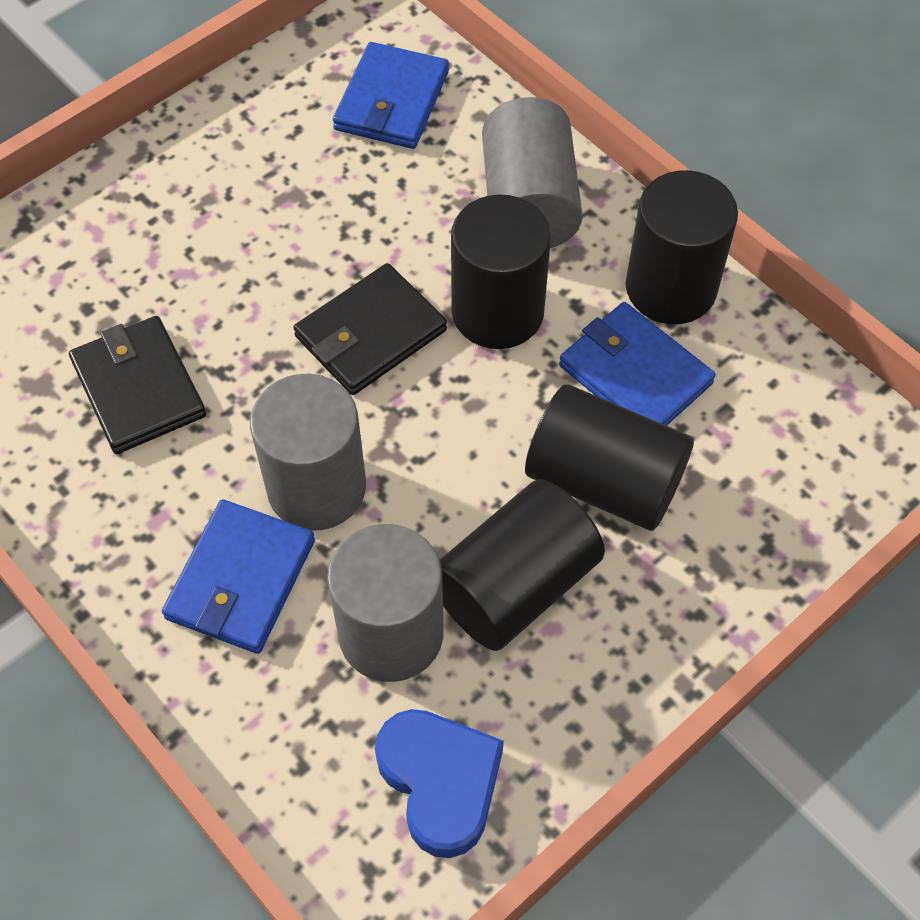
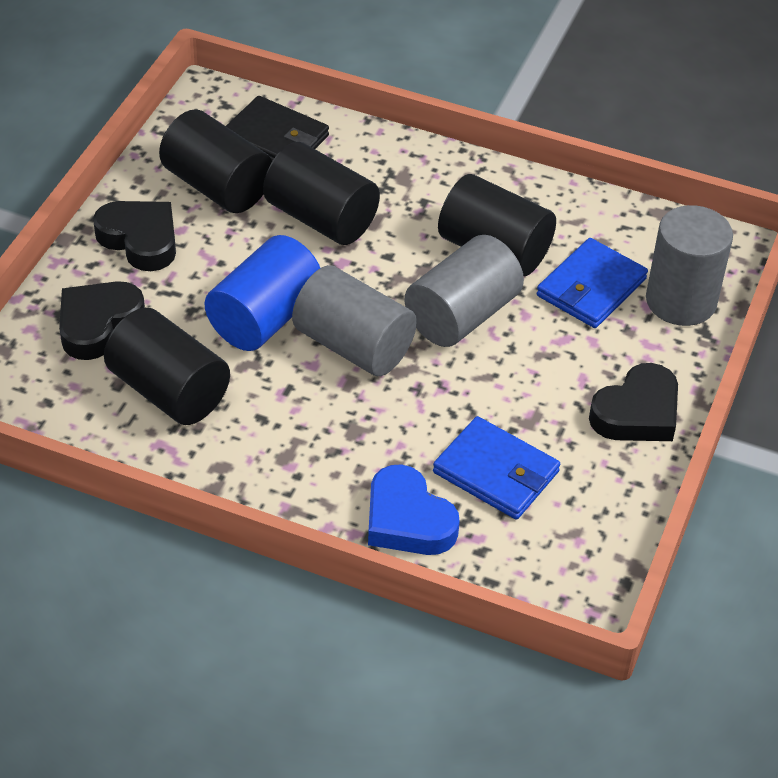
black heart: 0 -> 3
black wallet: 2 -> 1
blue cylinder: 0 -> 1
blue wallet: 3 -> 2

